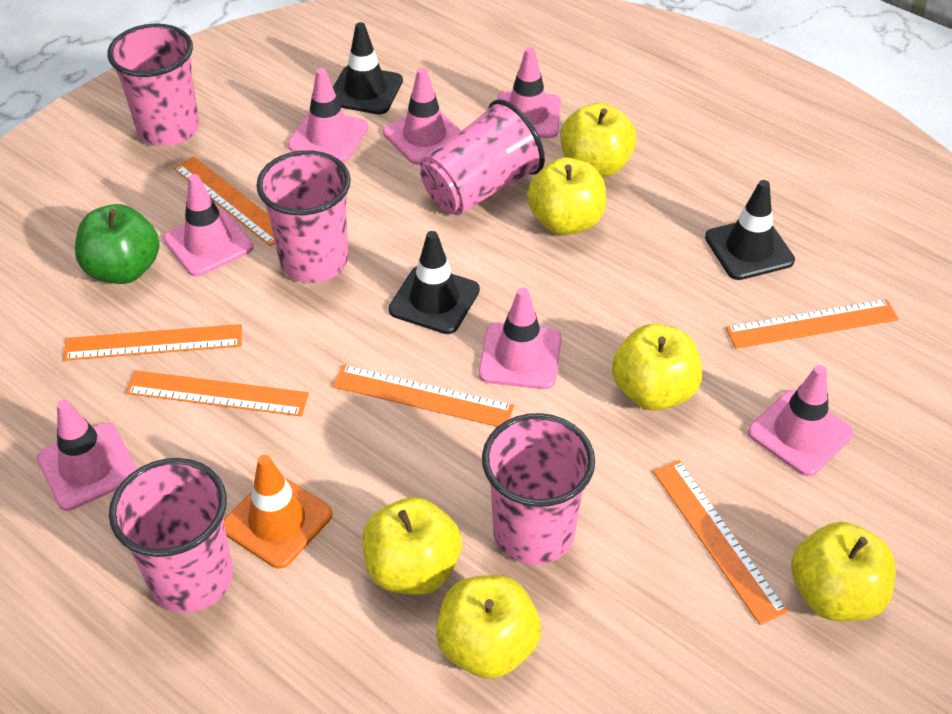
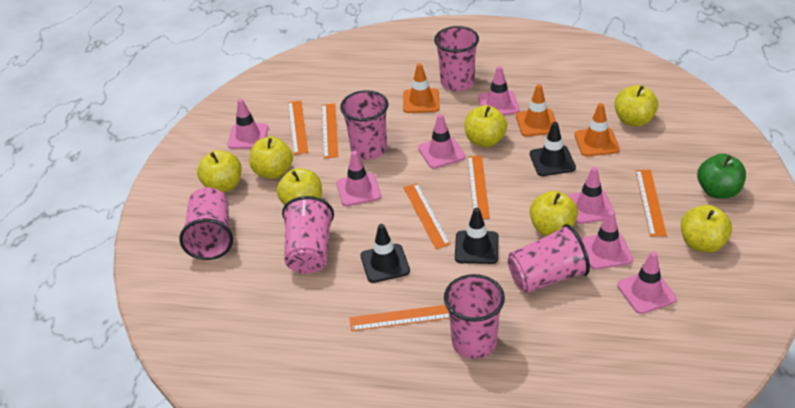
orange traffic cone: 1 -> 3
pink cup: 5 -> 6
yellow apple: 6 -> 7

